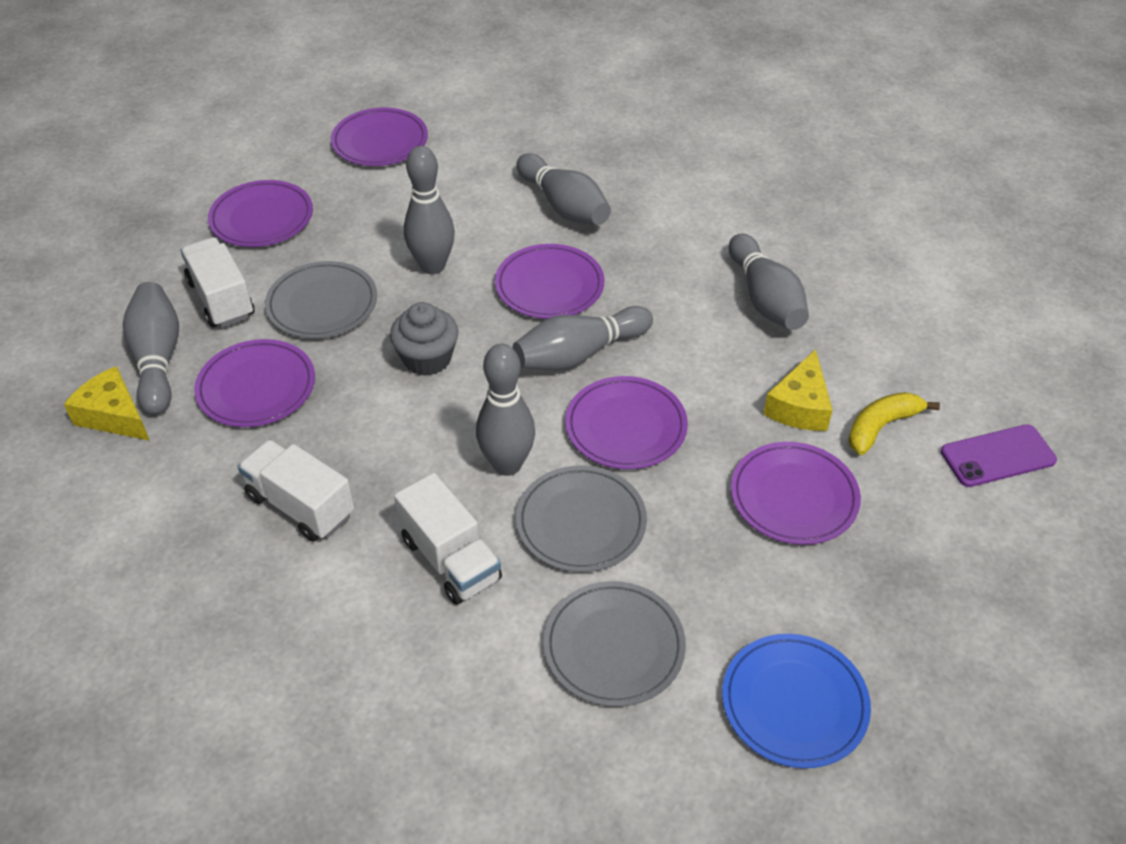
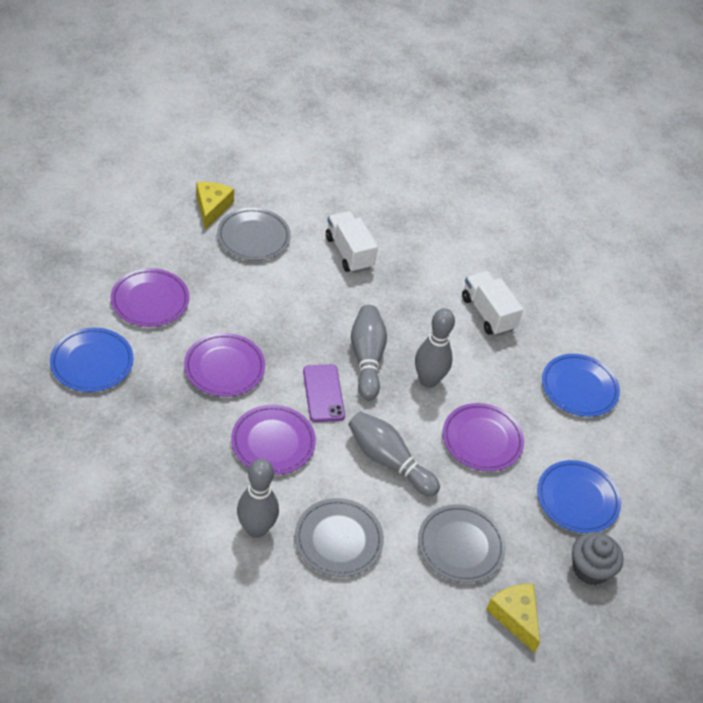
blue plate: 1 -> 3
grey bowling pin: 6 -> 4
purple plate: 6 -> 4
white truck: 3 -> 2
yellow banana: 1 -> 0

